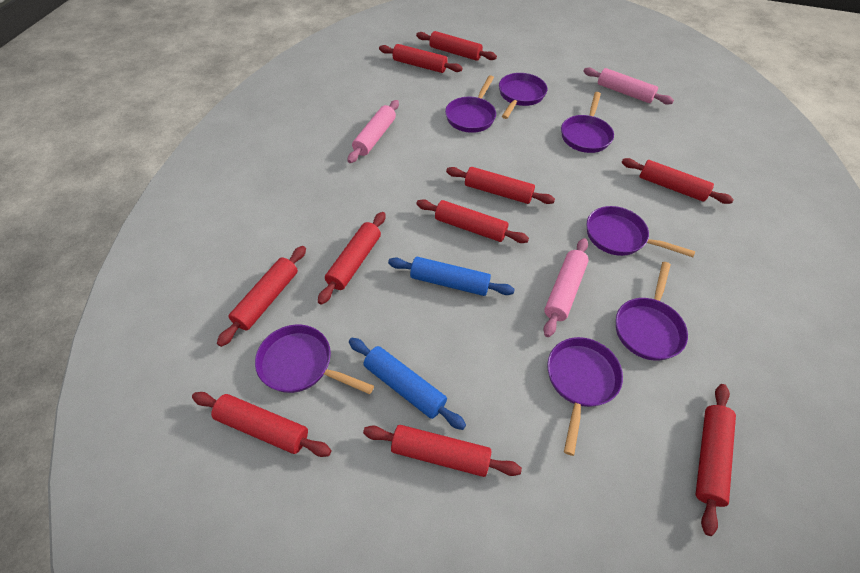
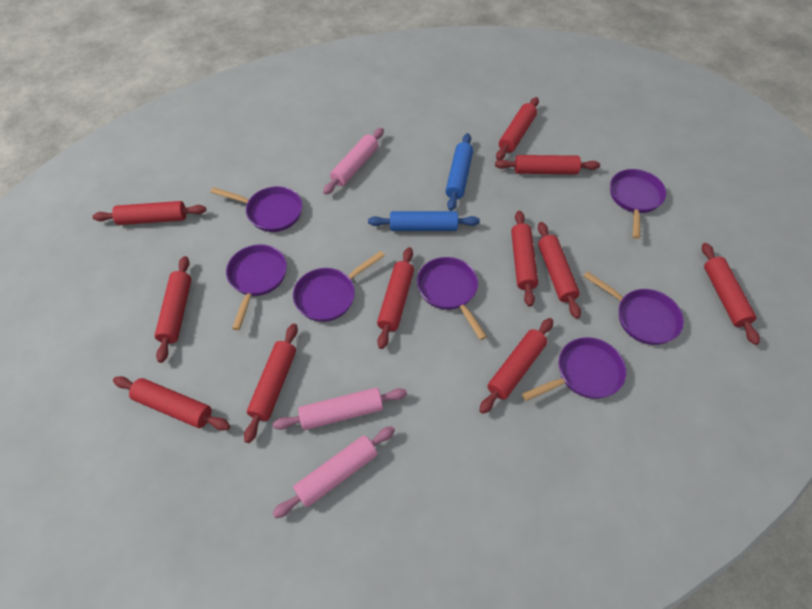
red rolling pin: 10 -> 11

